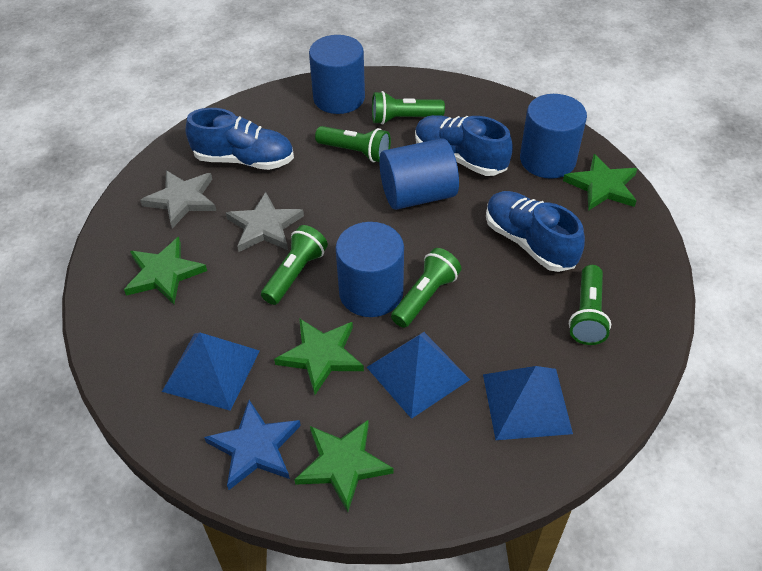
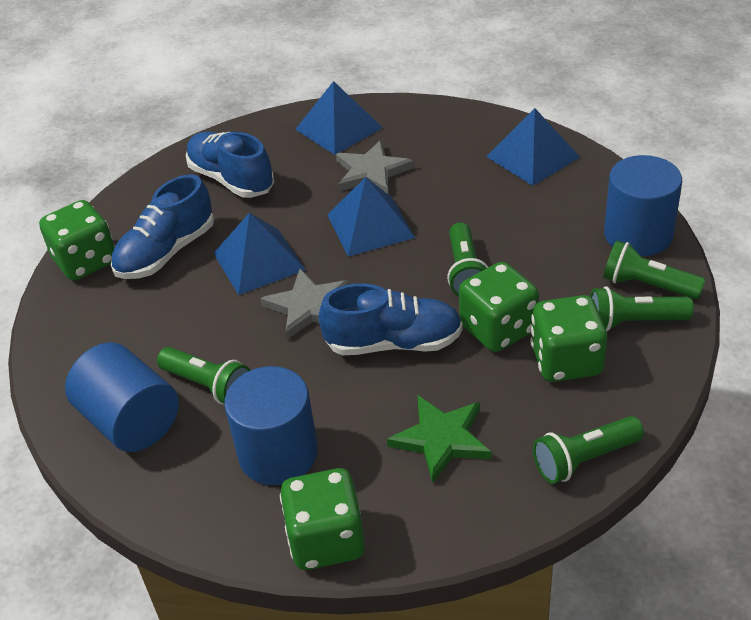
blue cylinder: 4 -> 3
blue pyramid: 3 -> 4
blue star: 1 -> 0
green dice: 0 -> 4
green star: 4 -> 1

